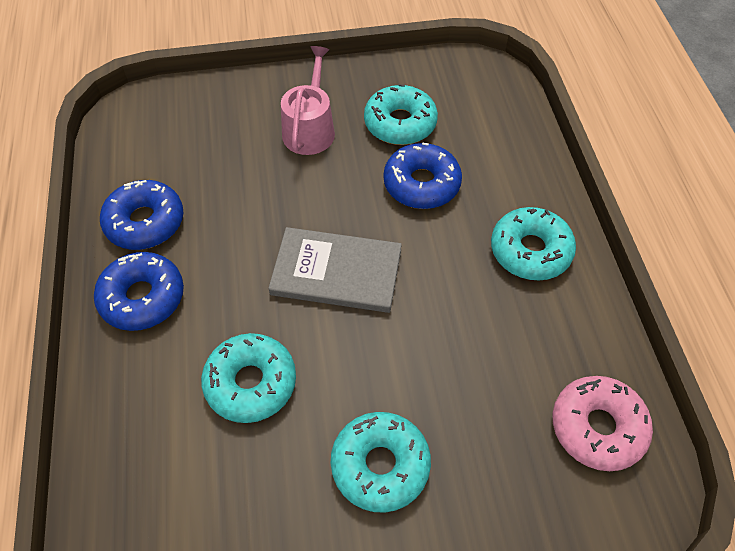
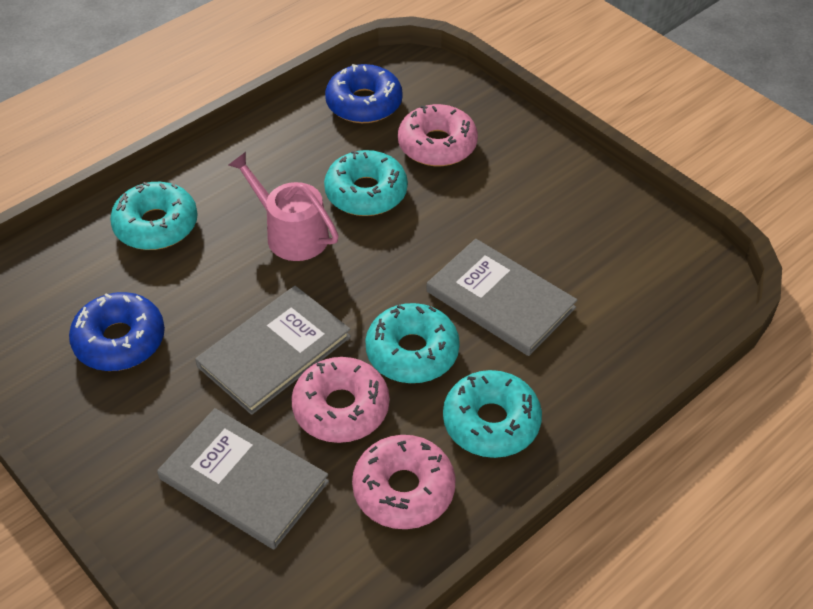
blue donut: 3 -> 2
grey book: 1 -> 3
pink donut: 1 -> 3

